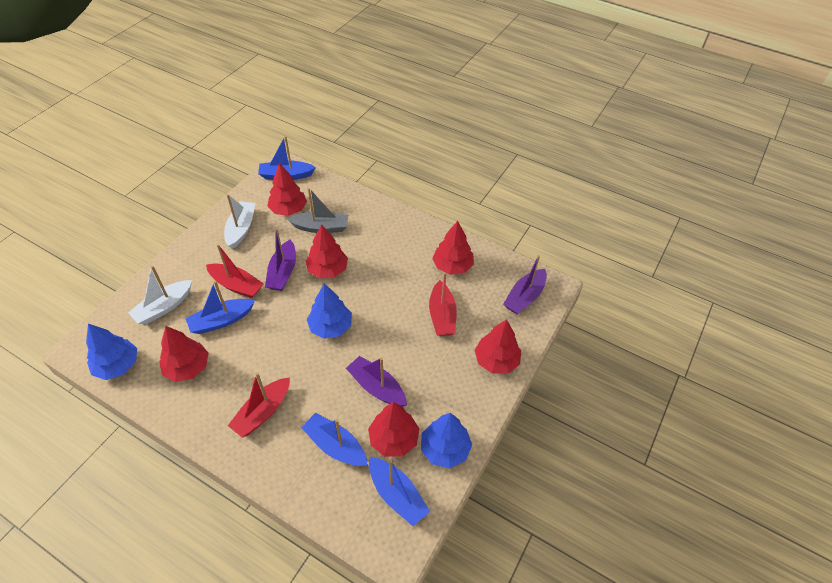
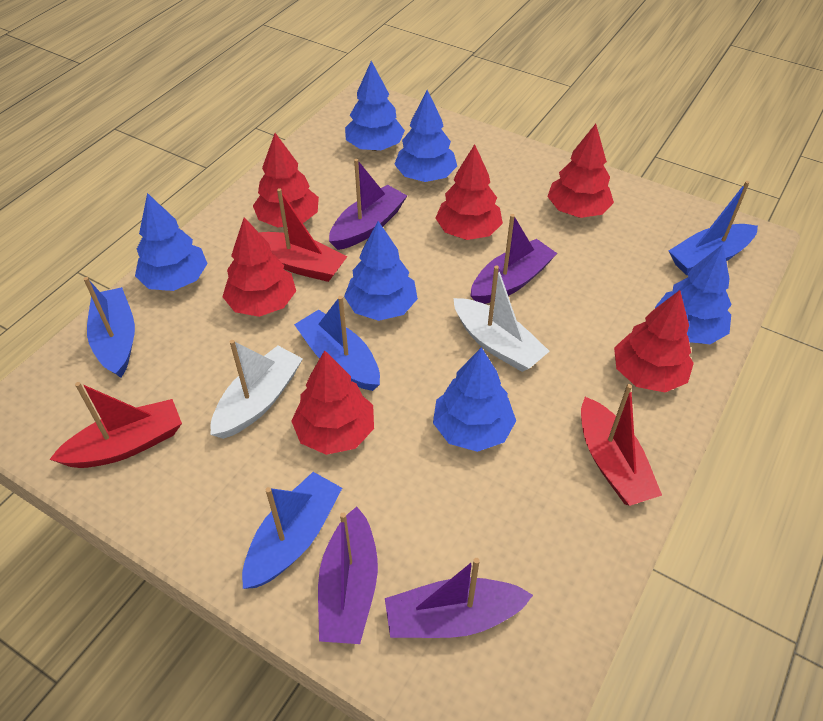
blue tree: 3 -> 6
grey boat: 1 -> 0
purple boat: 3 -> 4

